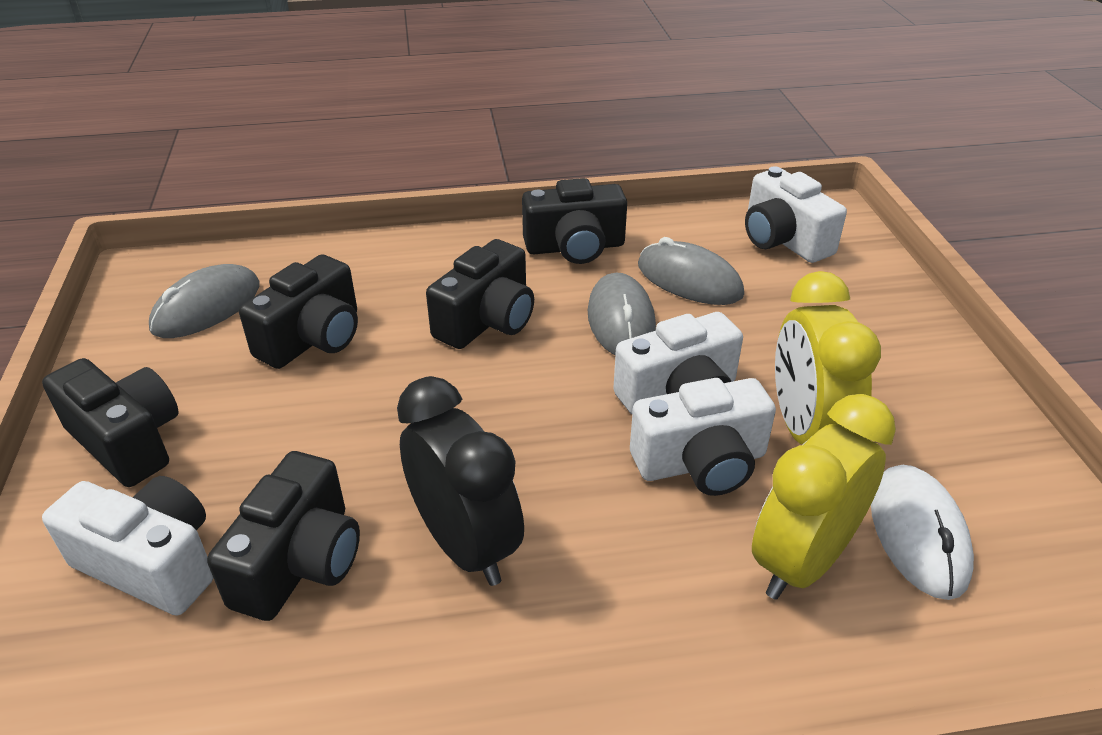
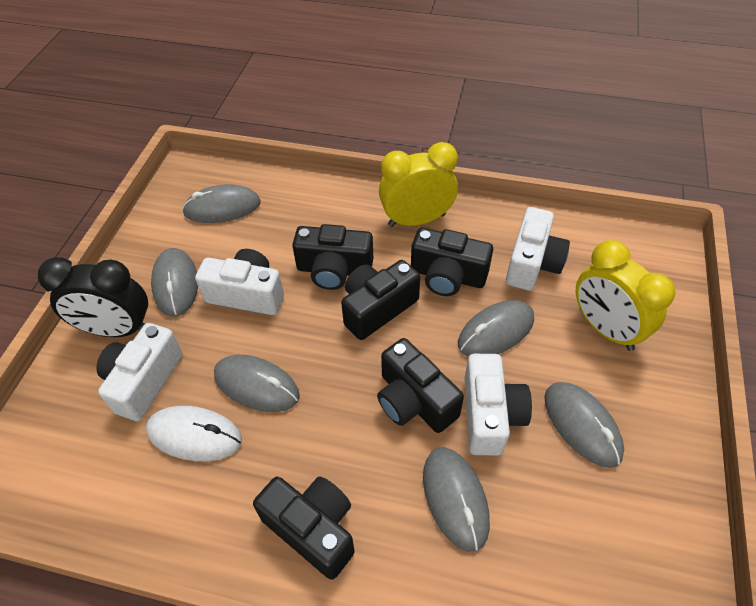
grey mouse: 3 -> 6

